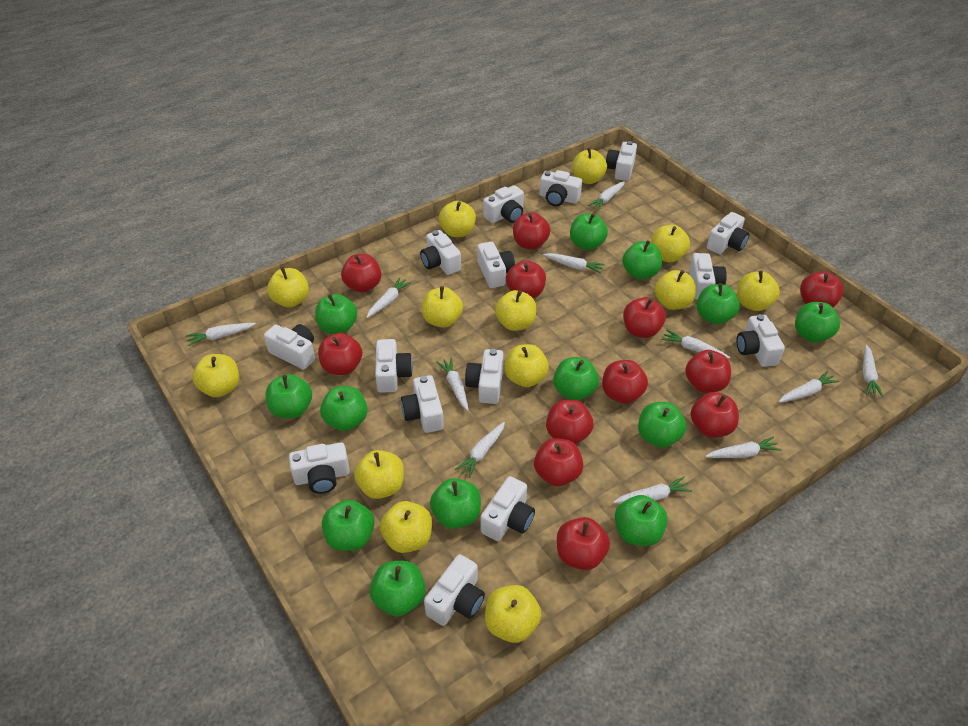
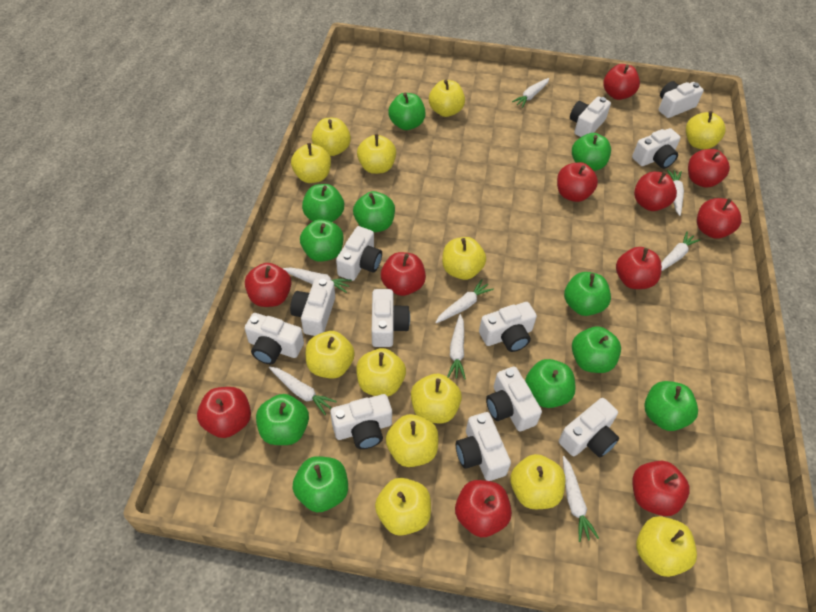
green apple: 13 -> 11
red apple: 12 -> 11
white camera: 15 -> 12
white carrot: 11 -> 8

